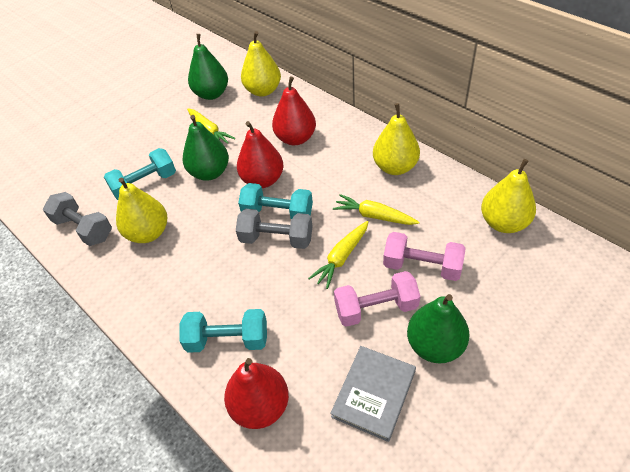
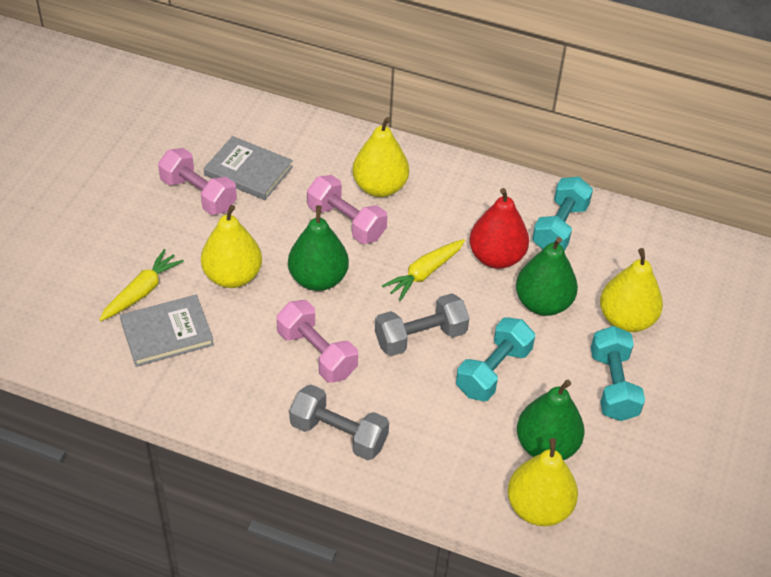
grey book: 1 -> 2
pink dumbbell: 2 -> 3
red pear: 3 -> 1
yellow carrot: 3 -> 2

